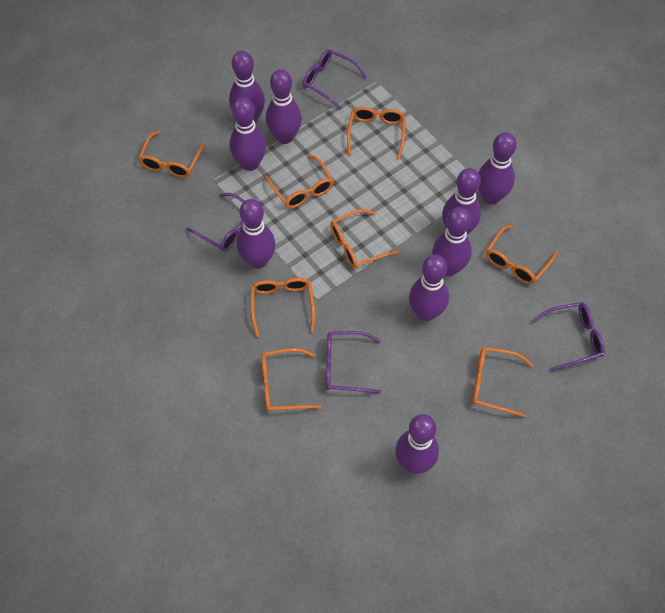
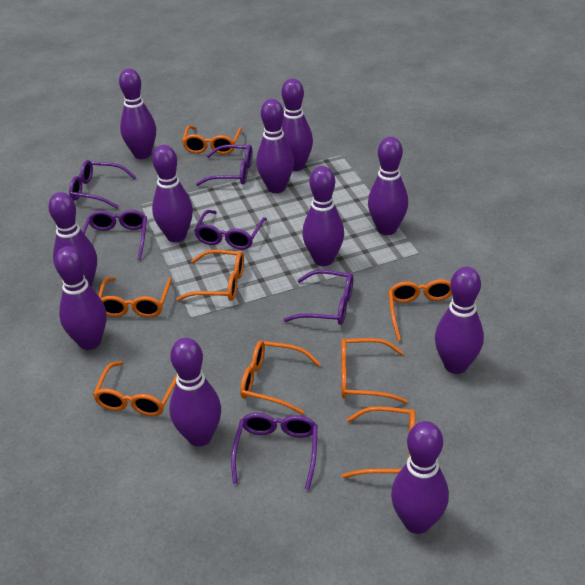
purple bowling pin: 9 -> 11
purple glasses: 4 -> 6

